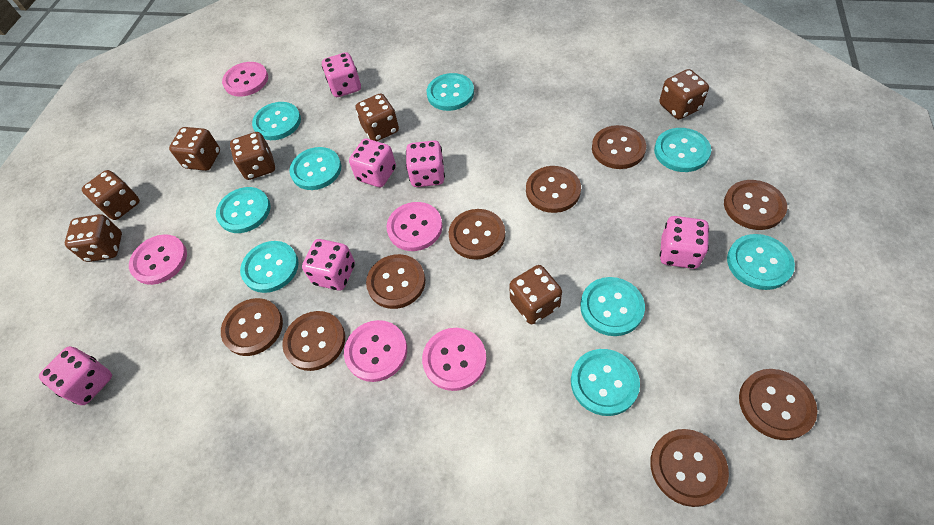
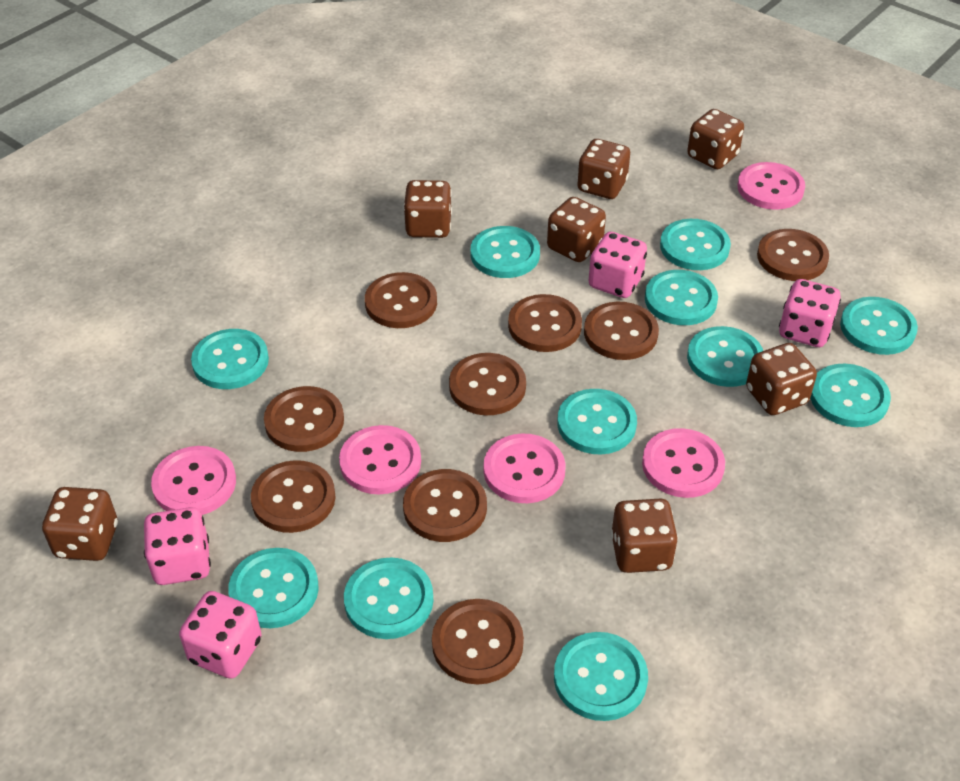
pink dice: 6 -> 4
turquoise button: 9 -> 11

